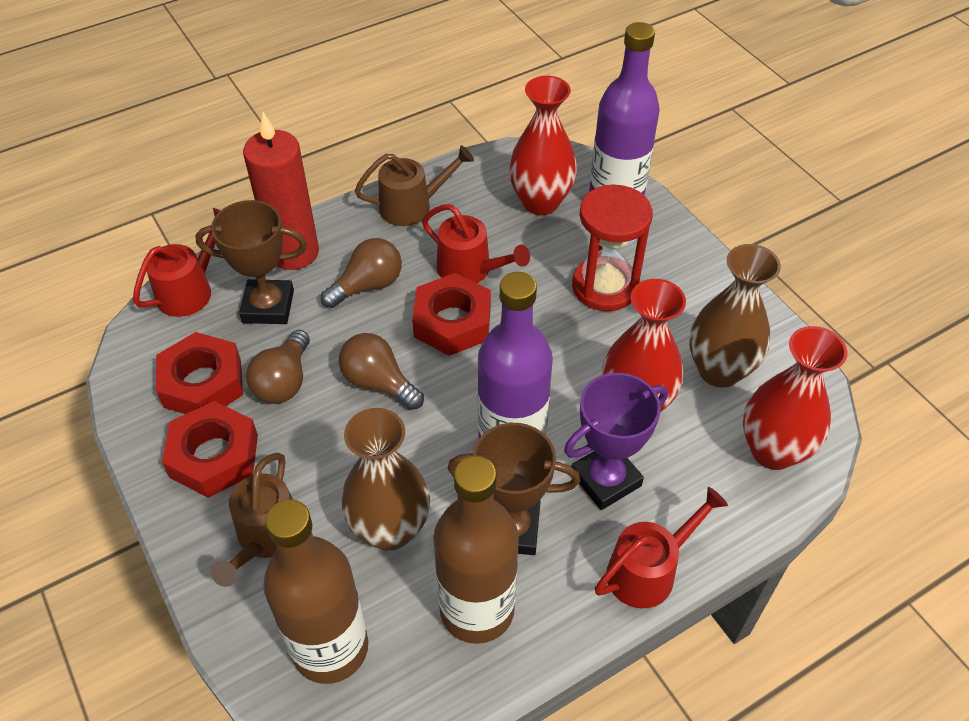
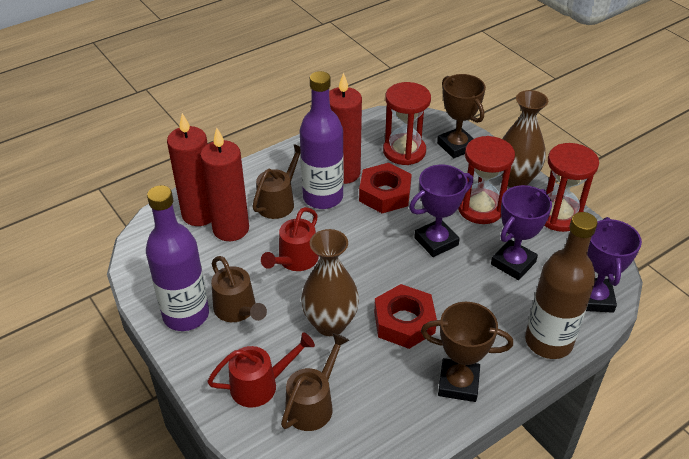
brown bottle: 2 -> 1
brown light bulb: 3 -> 0
brown watering can: 2 -> 3
purple trophy: 1 -> 3
red candle: 1 -> 3
red hourglass: 1 -> 3
red nut: 3 -> 2
red vase: 3 -> 0
red watering can: 3 -> 2

